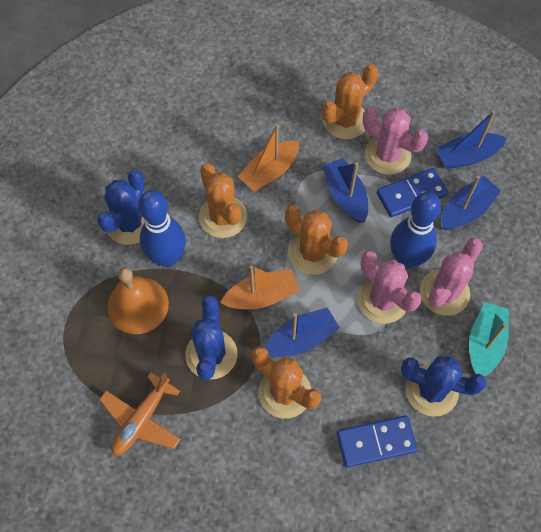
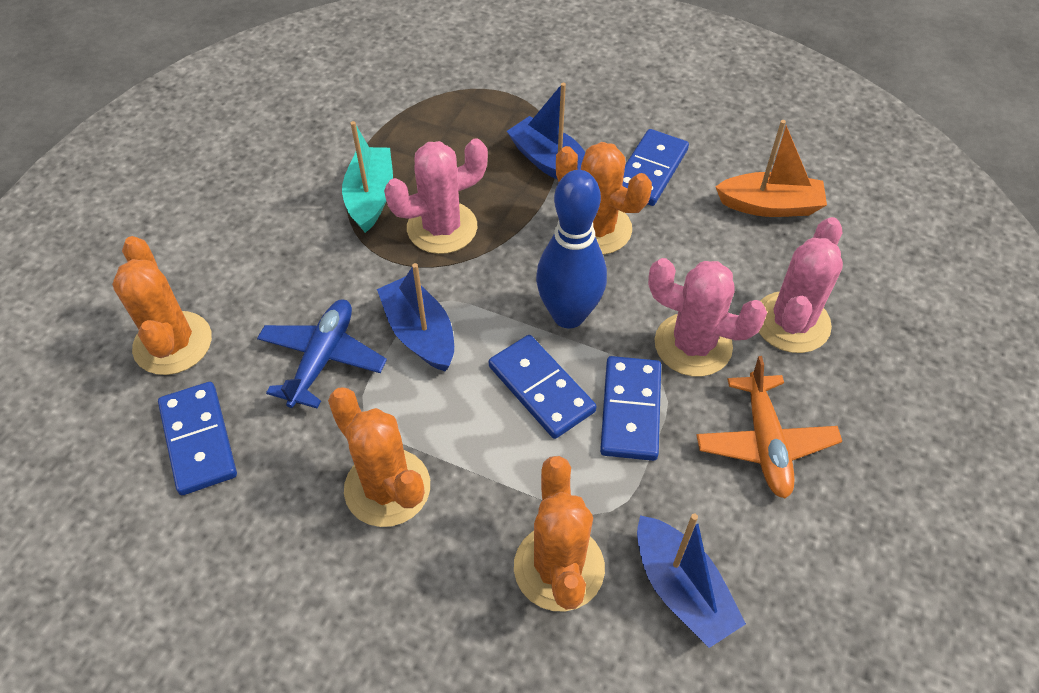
blue boat: 4 -> 3
blue bowling pin: 2 -> 1
blue cactus: 3 -> 0
blue domino: 2 -> 4
blue plane: 0 -> 1
orange bell: 1 -> 0
orange boat: 2 -> 1

